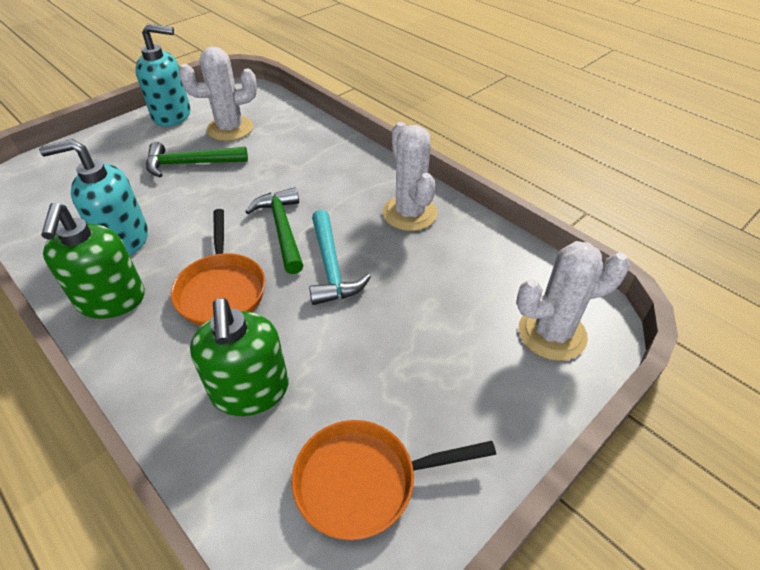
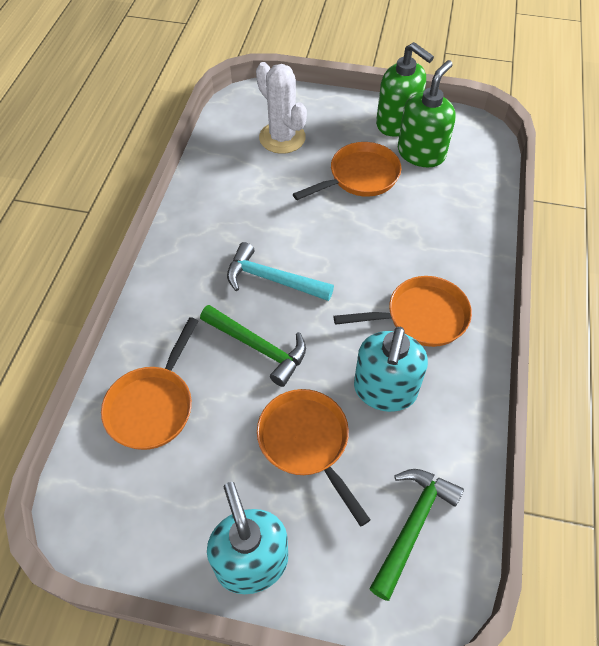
orange pan: 2 -> 4
white cactus: 3 -> 1

